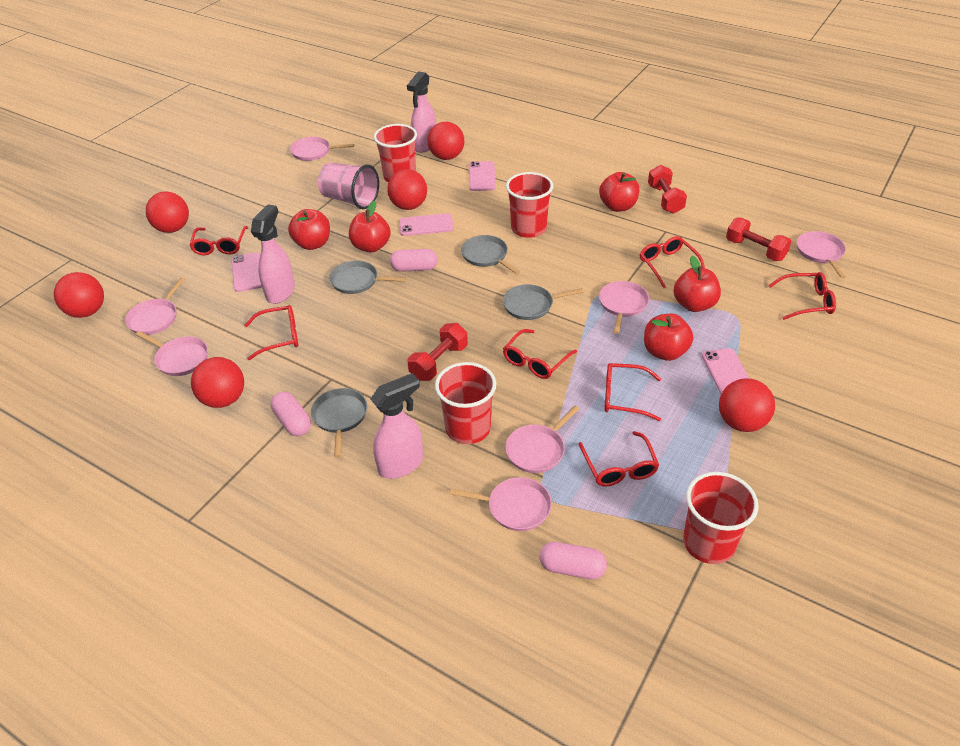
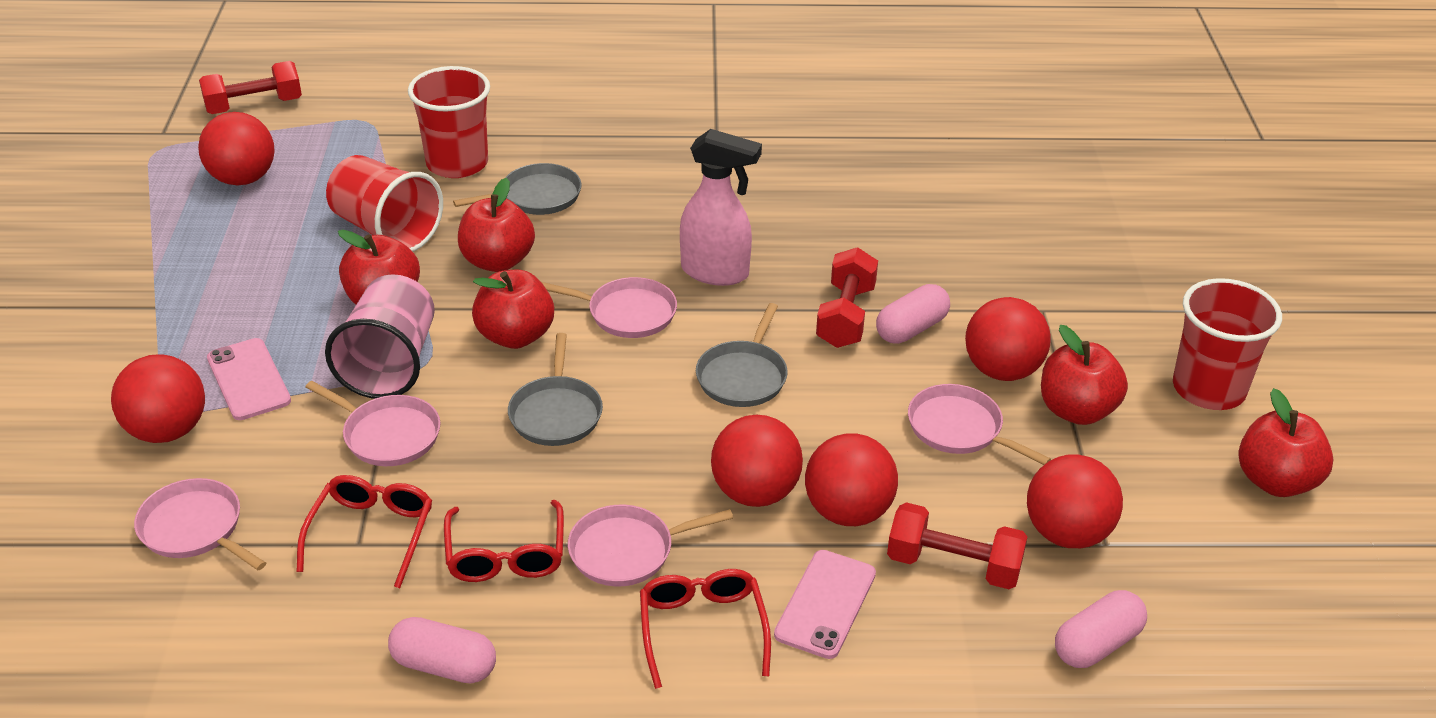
grey pan: 4 -> 3
pink pan: 7 -> 5
pink phone: 4 -> 2
pink spray bottle: 3 -> 1
red cup: 4 -> 3
red glasses: 7 -> 3

